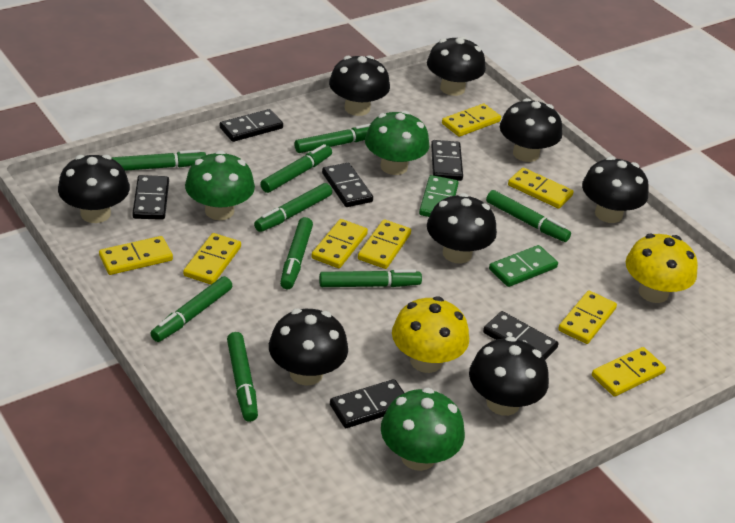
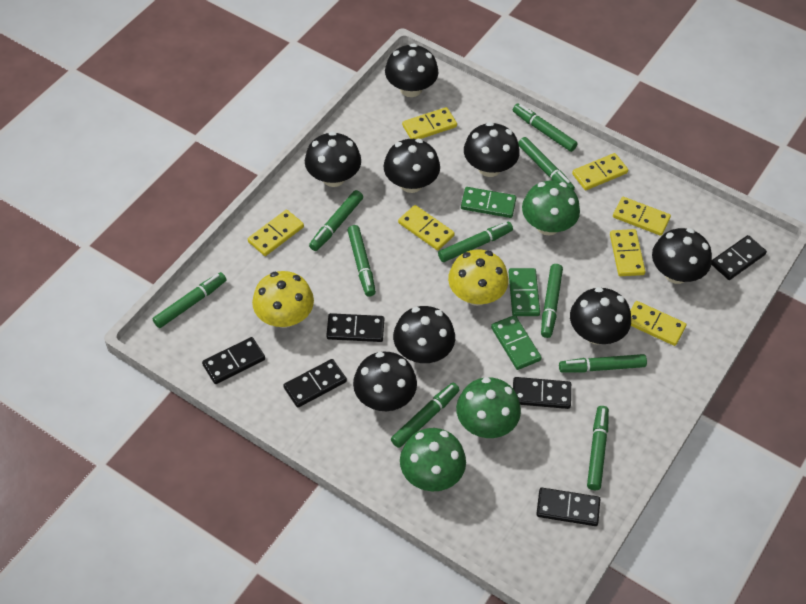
green domino: 2 -> 3
green marker: 9 -> 10
yellow domino: 8 -> 7

